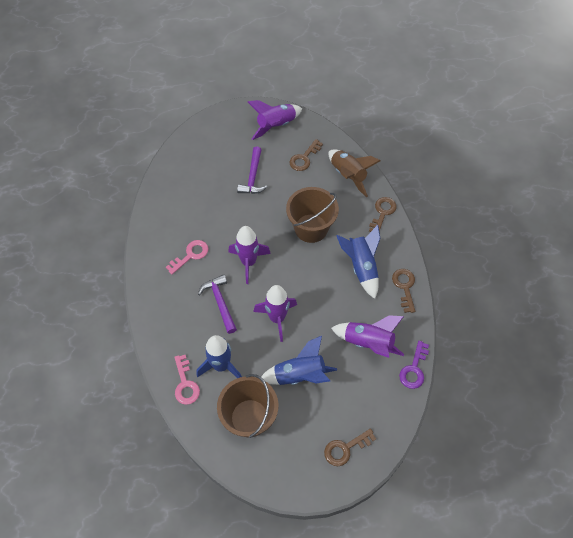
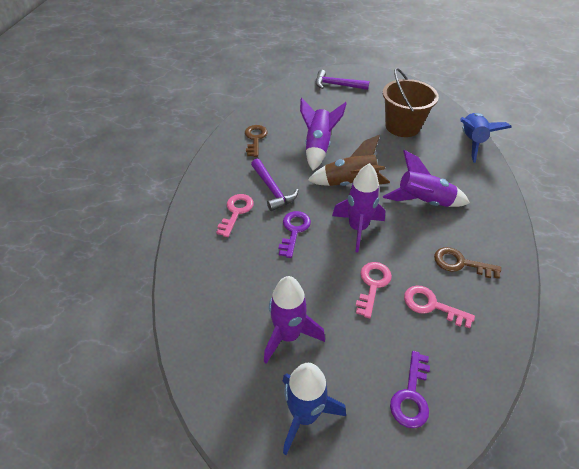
blue rocket: 3 -> 2
brown bucket: 2 -> 1
brown key: 4 -> 2
pink key: 2 -> 3
purple key: 1 -> 2

